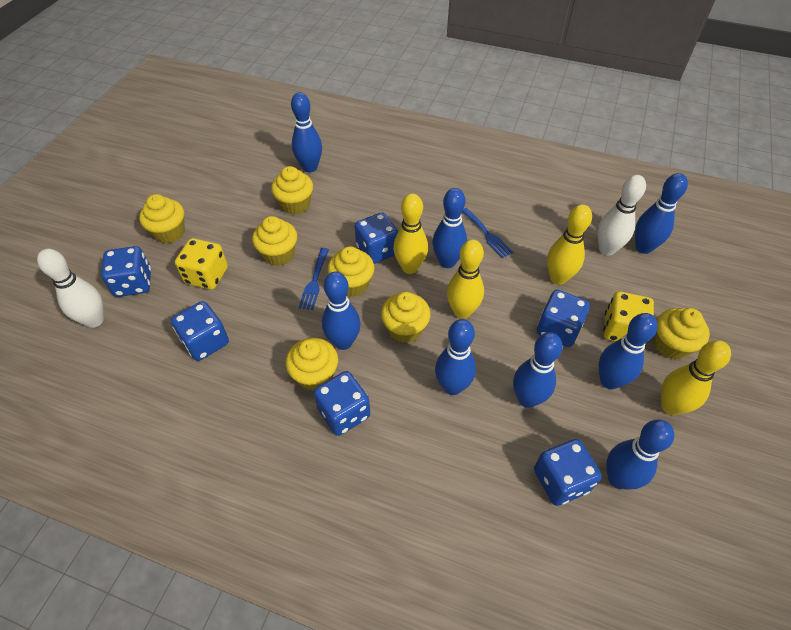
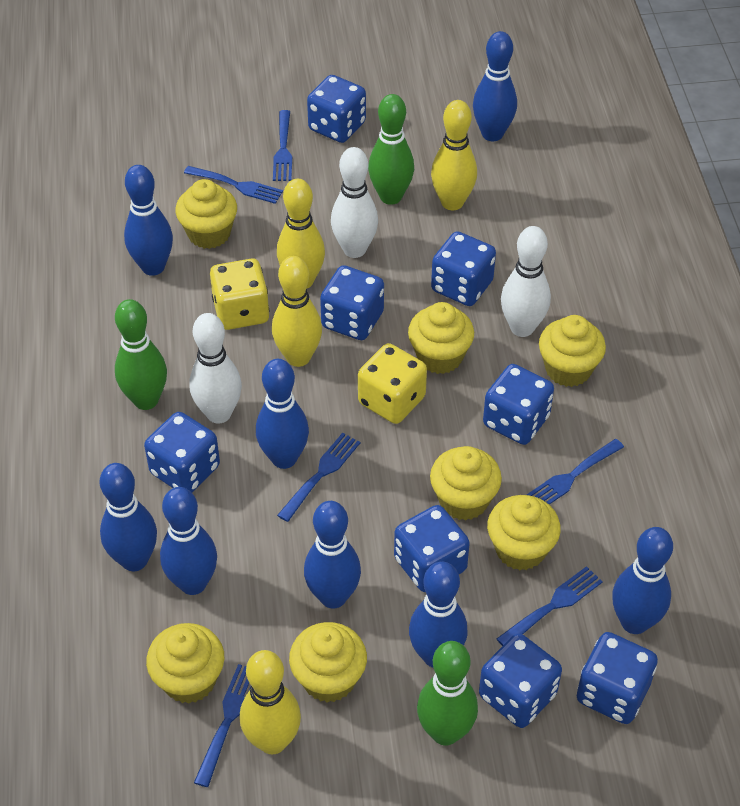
blue dice: 6 -> 8
blue fork: 2 -> 6
green bowling pin: 0 -> 3
white bowling pin: 2 -> 3

